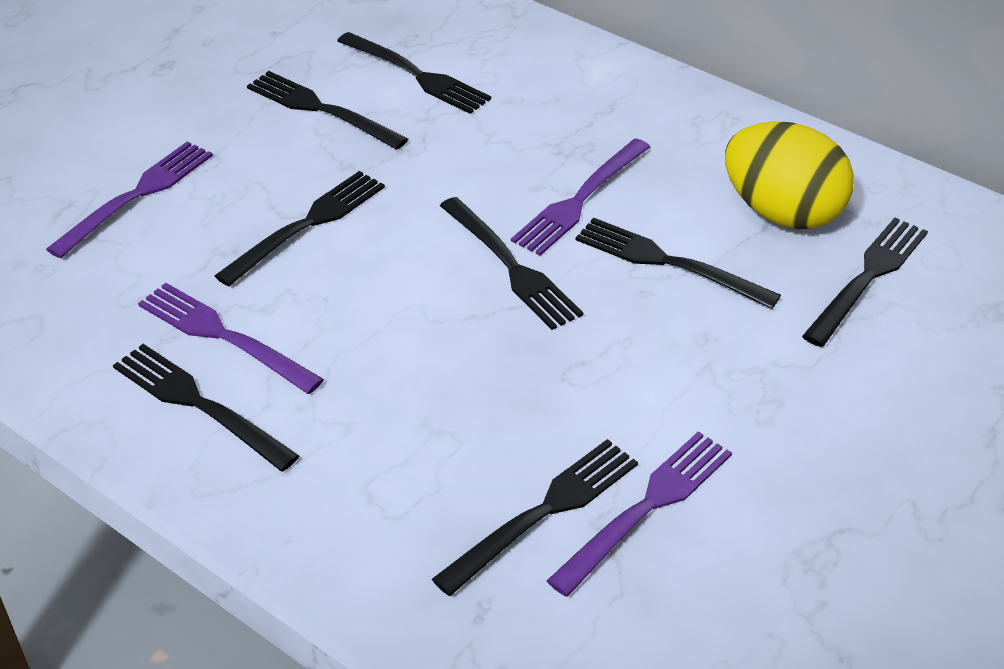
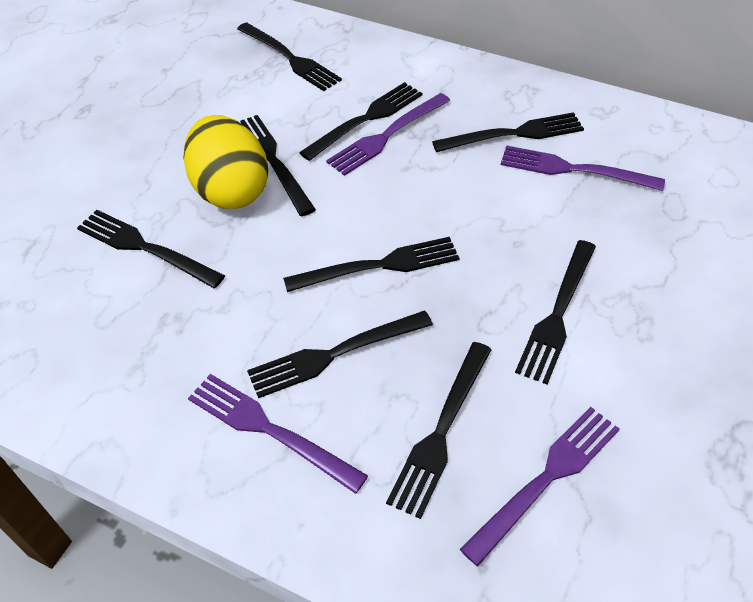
black fork: 8 -> 9

